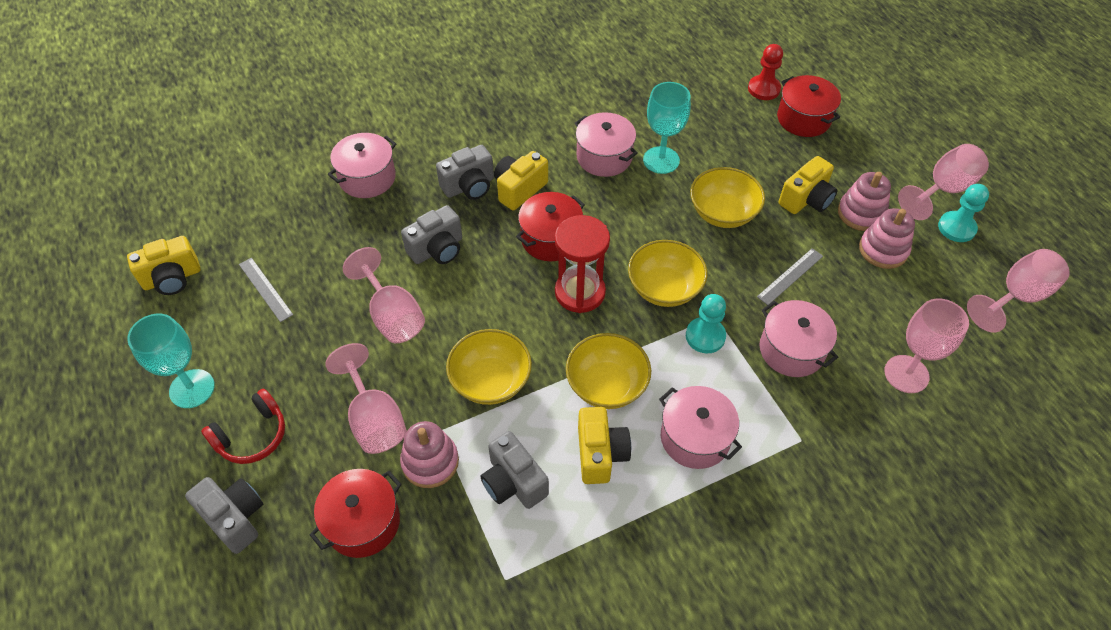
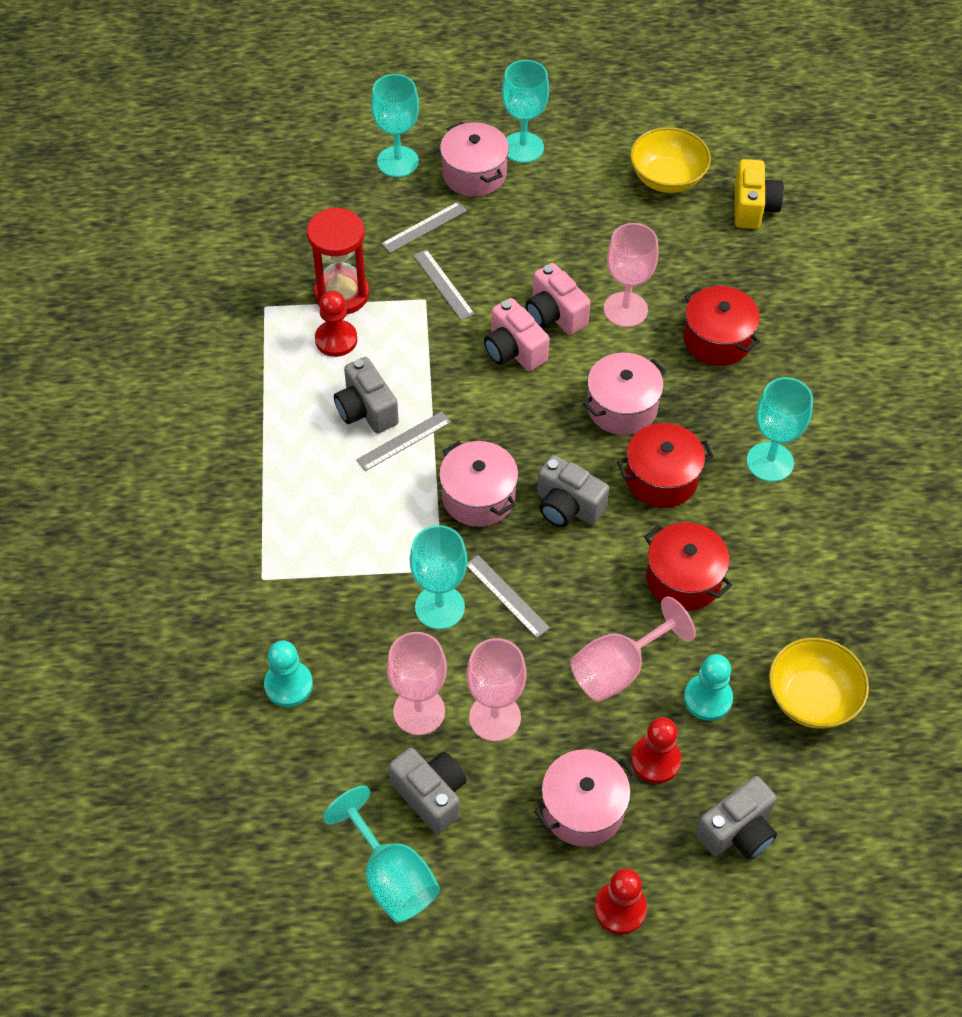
grey ruler: 2 -> 4
pink camera: 0 -> 2
pink goblet: 5 -> 4
pink stacking toy: 3 -> 0
red headphones: 1 -> 0
red pawn: 1 -> 3
turquoise goblet: 2 -> 5
yellow bowl: 4 -> 2
yellow camera: 4 -> 1

